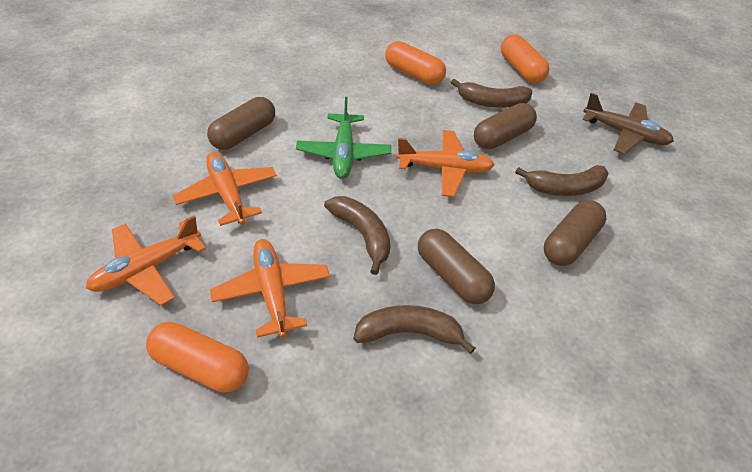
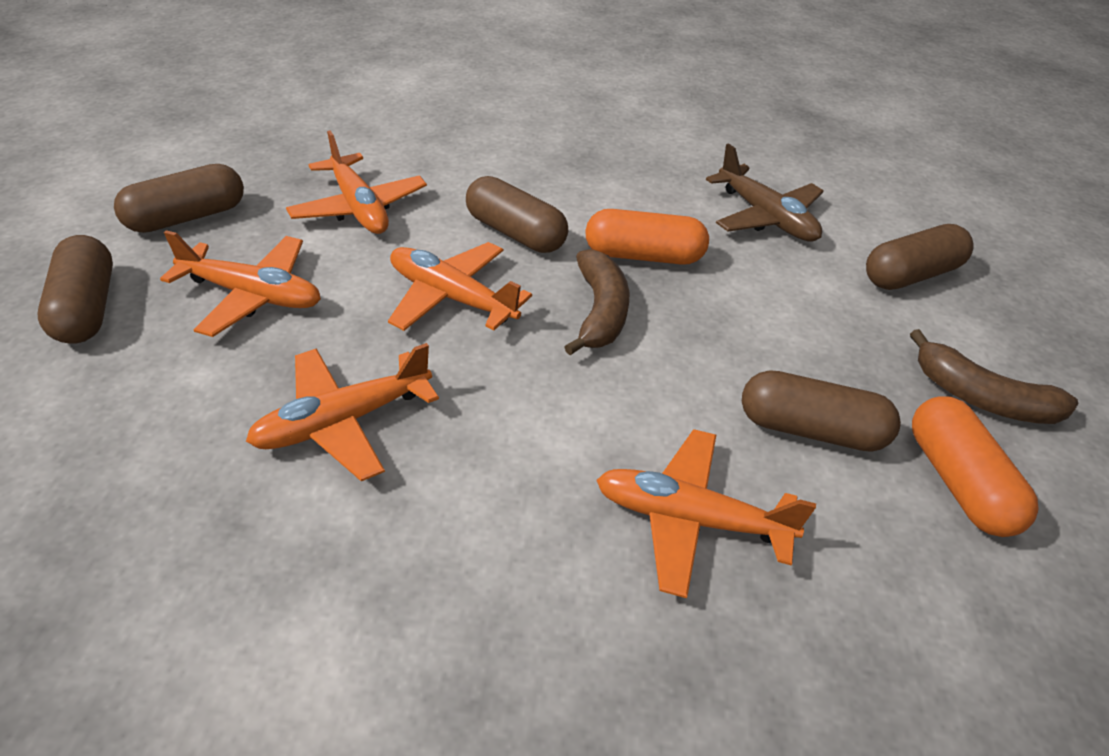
brown banana: 4 -> 2
brown capsule: 4 -> 5
green plane: 1 -> 0
orange capsule: 3 -> 2
orange plane: 4 -> 5

